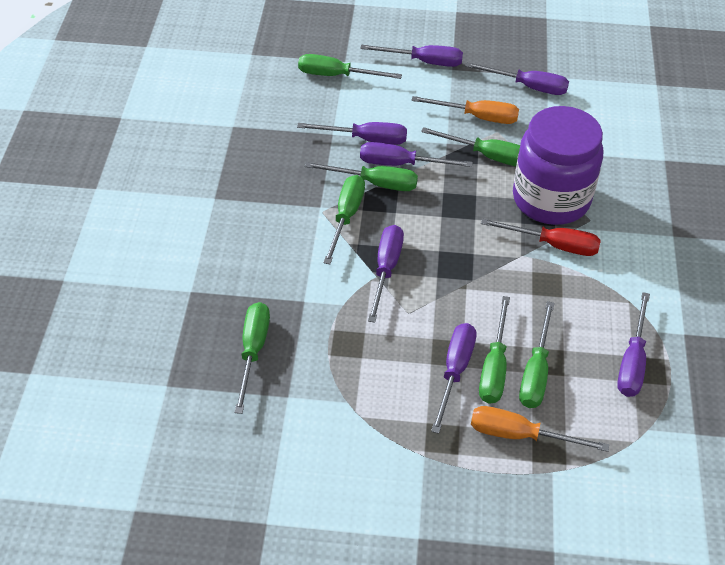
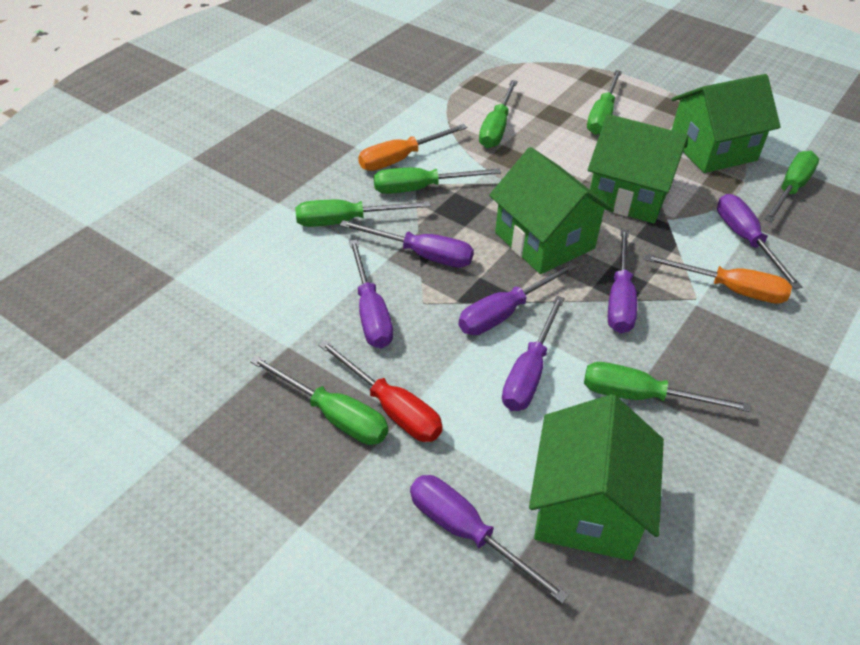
green house: 0 -> 4
purple jar: 1 -> 0

